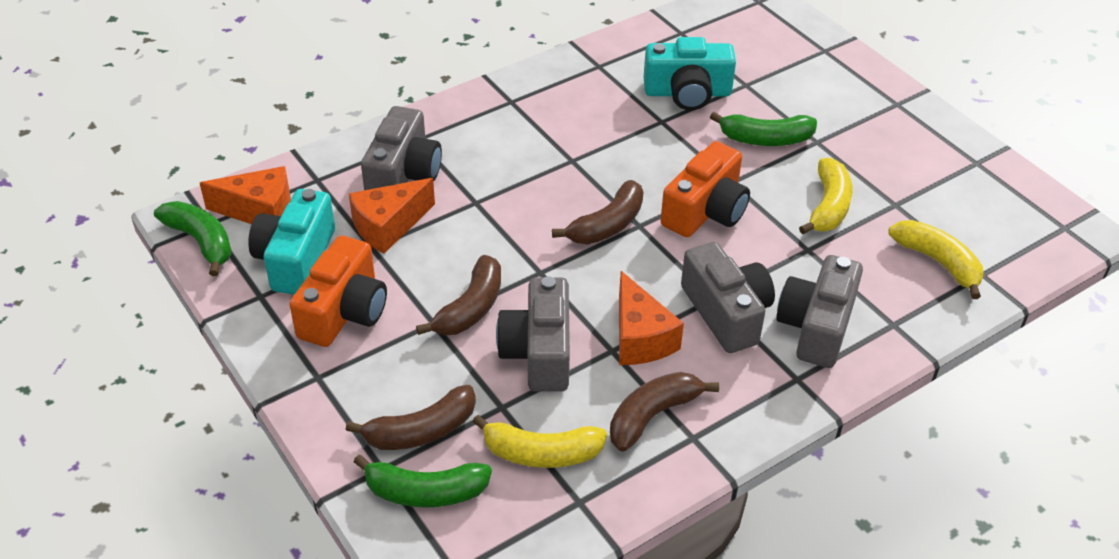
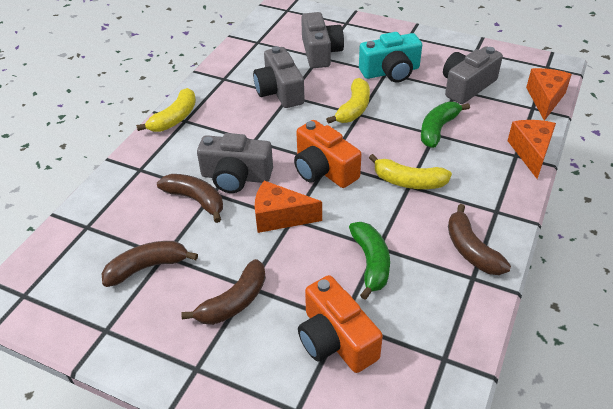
green banana: 3 -> 2
turquoise camera: 2 -> 1

